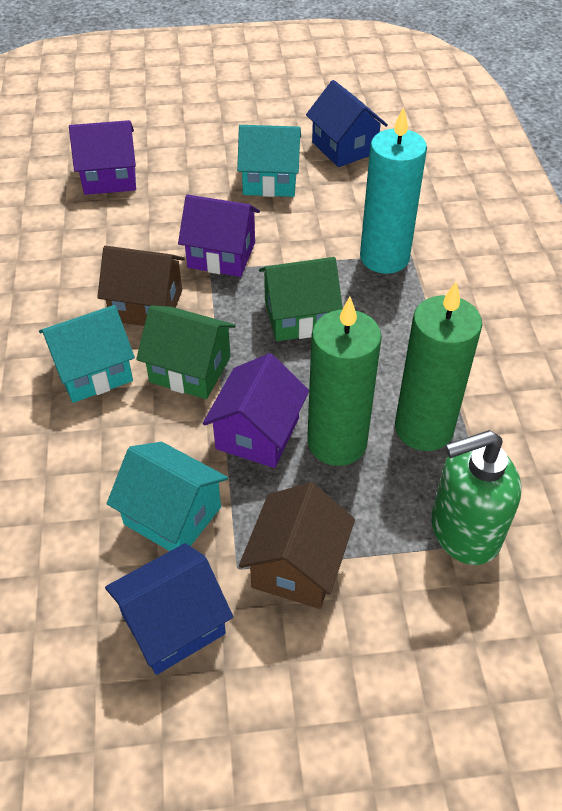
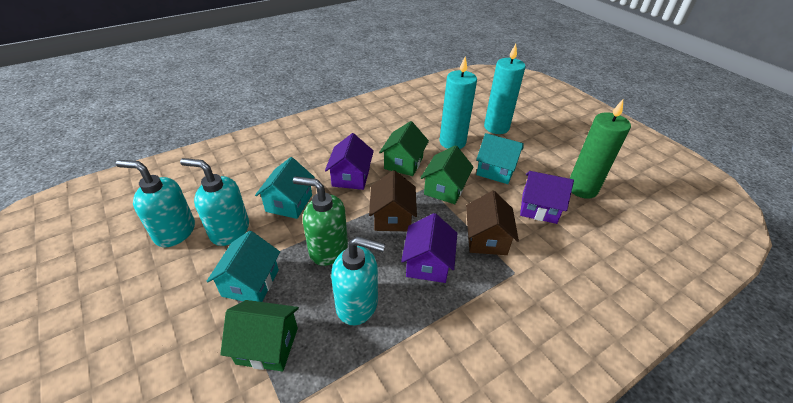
blue house: 2 -> 0
green candle: 2 -> 1
green house: 2 -> 3
turquoise candle: 1 -> 2
turquoise soap dispenser: 0 -> 3

